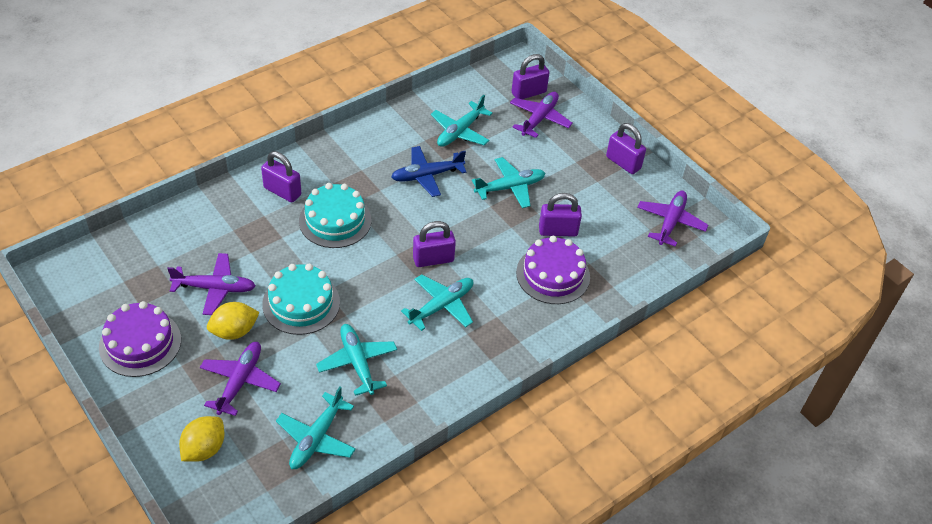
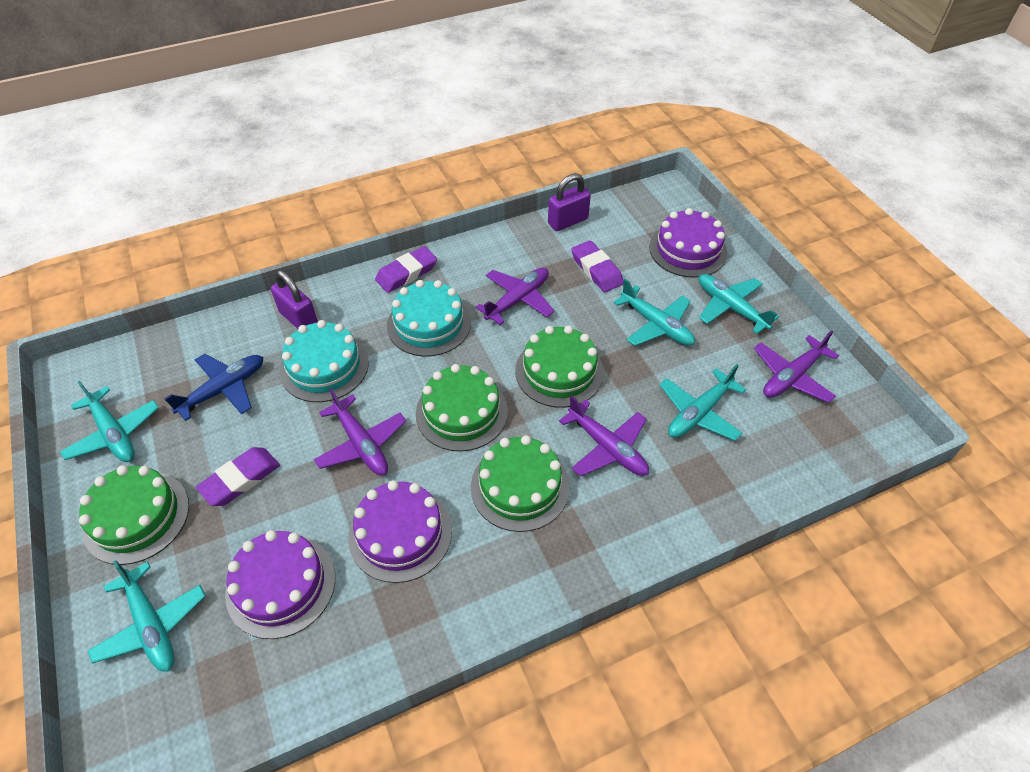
green cake: 0 -> 4
purple cake: 2 -> 3
purple eraser: 0 -> 3
purple padlock: 5 -> 2
yellow lemon: 2 -> 0

